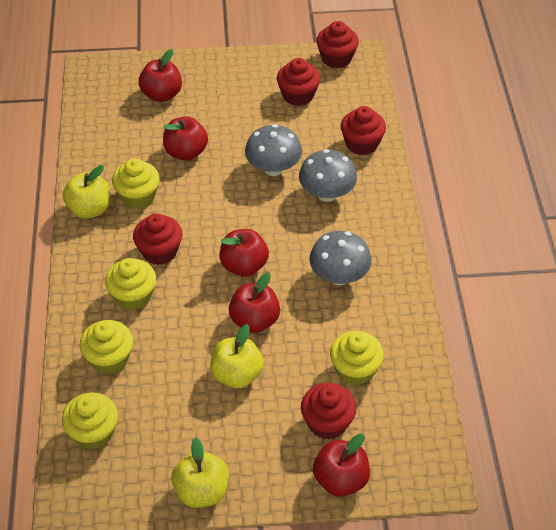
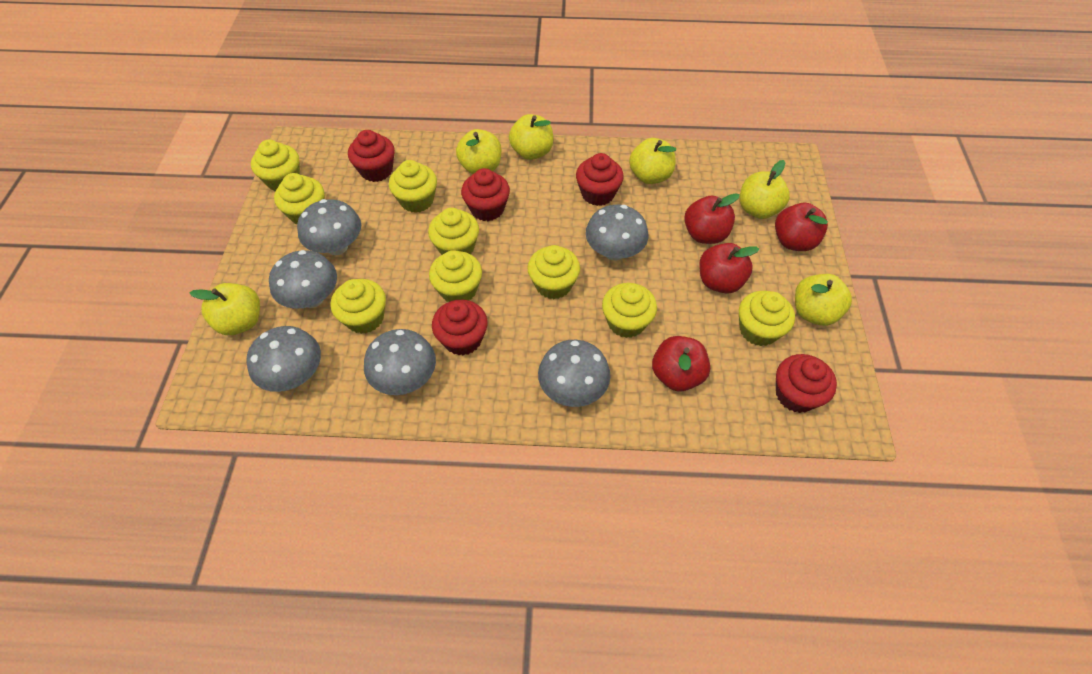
grey mushroom: 3 -> 6
red apple: 5 -> 4
yellow apple: 3 -> 6
yellow cupcake: 5 -> 9

